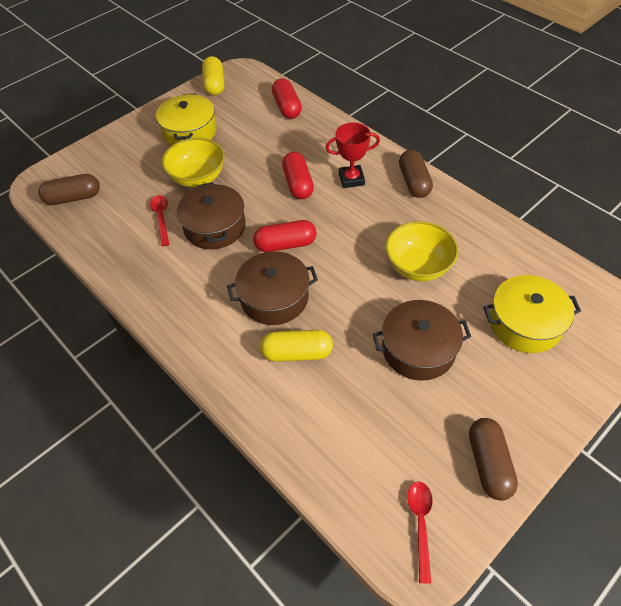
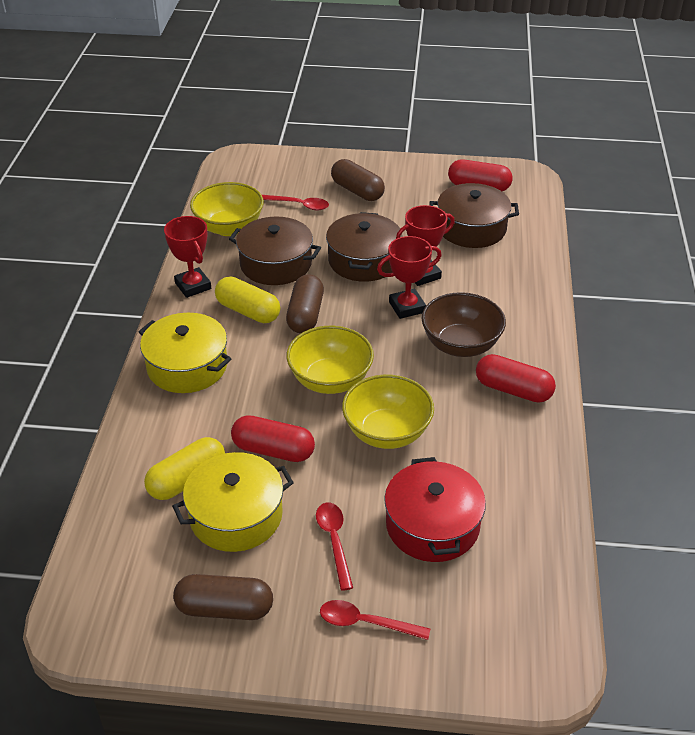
brown bowl: 0 -> 1
red pot: 0 -> 1
red spoon: 2 -> 3
red trophy: 1 -> 3
yellow bowl: 2 -> 3

